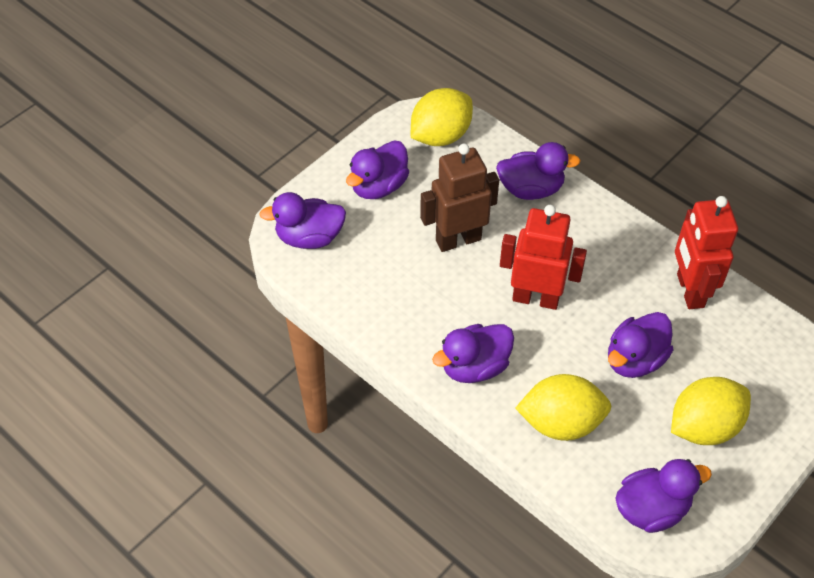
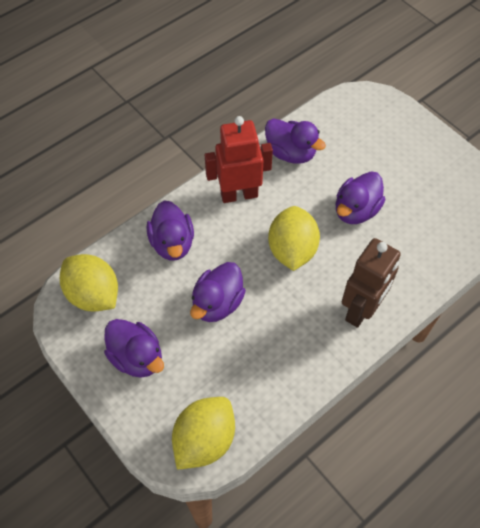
purple duck: 6 -> 5
red robot: 2 -> 1

